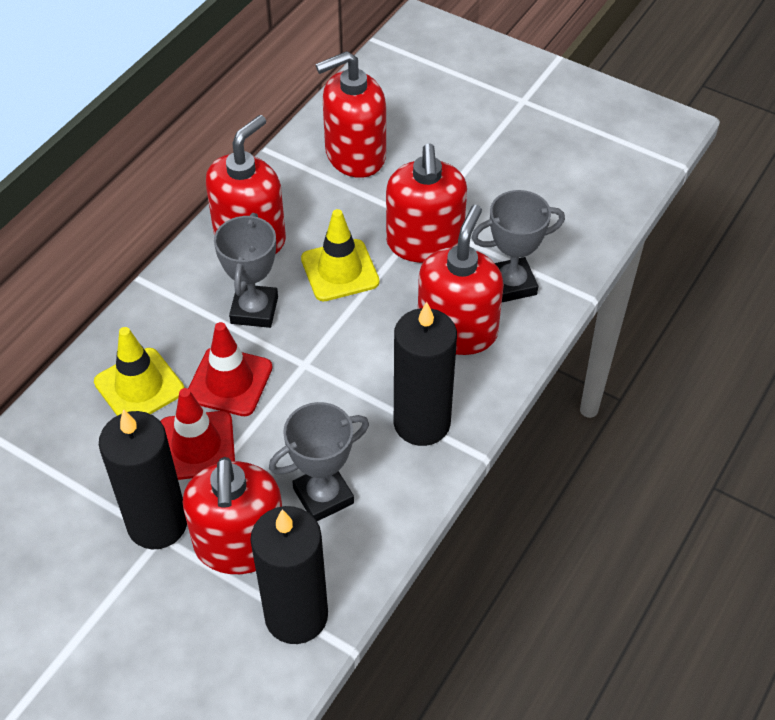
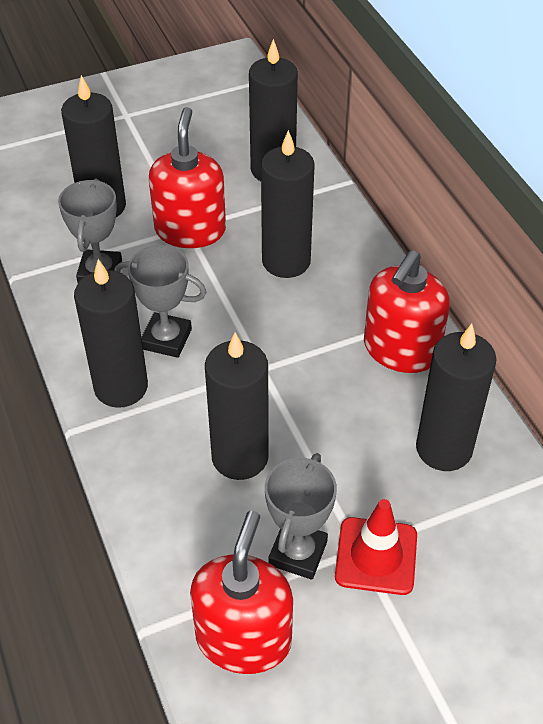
black candle: 3 -> 6
red soap dispenser: 5 -> 3
red traffic cone: 2 -> 1
yellow traffic cone: 2 -> 0

